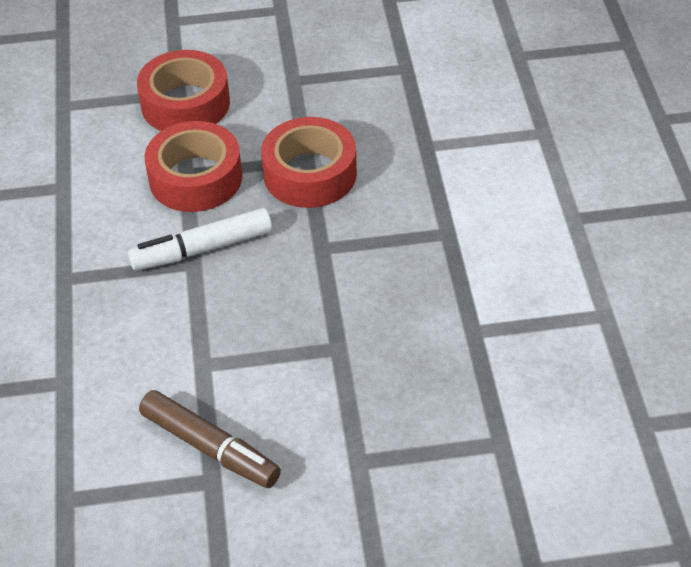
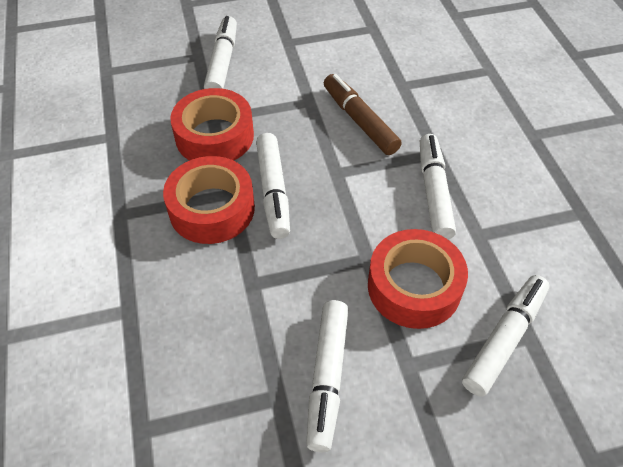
white marker: 1 -> 5

